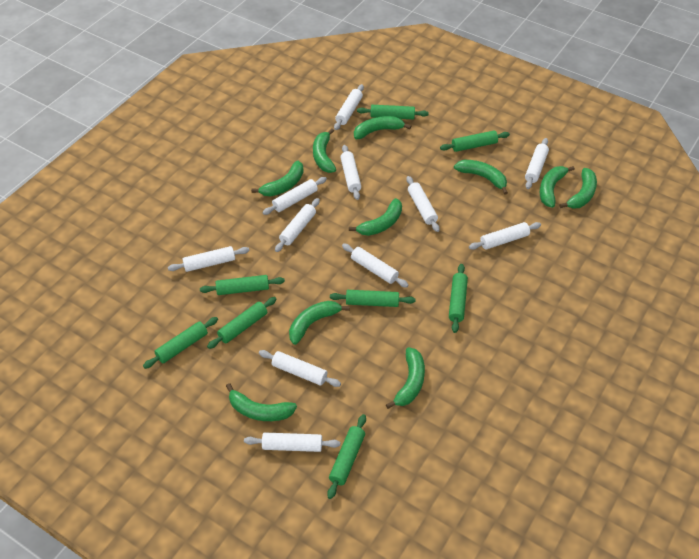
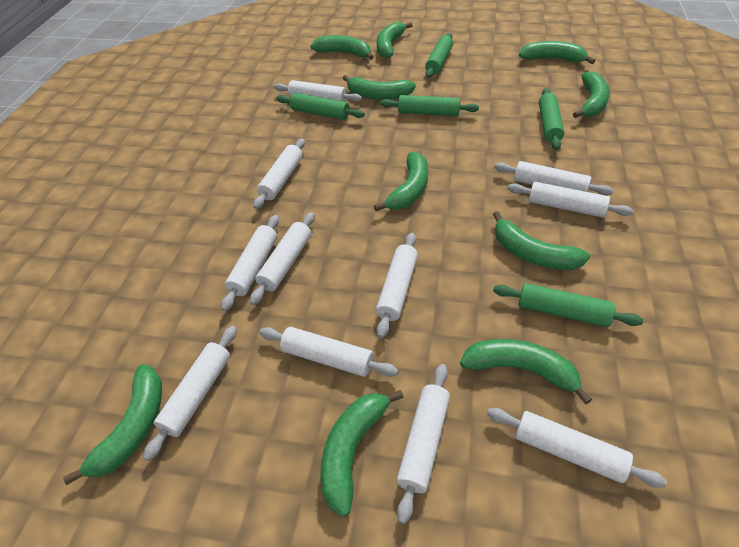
green rolling pin: 8 -> 5

